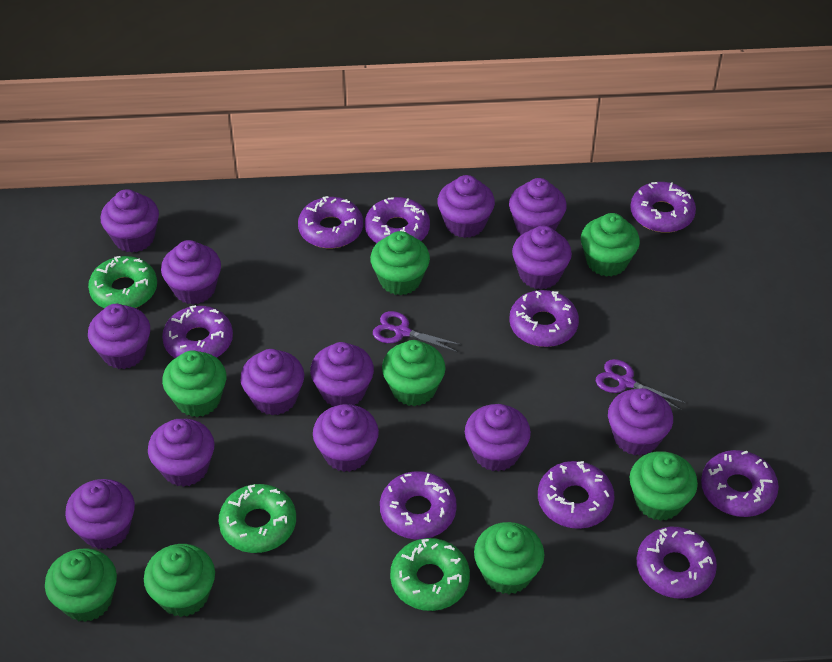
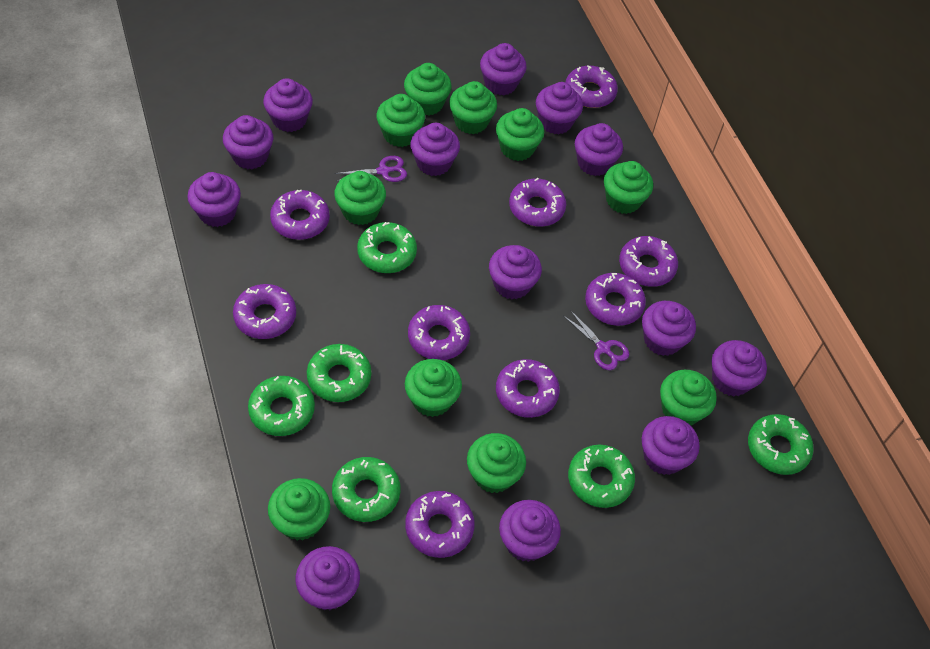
green cupcake: 8 -> 10
green donut: 3 -> 6

